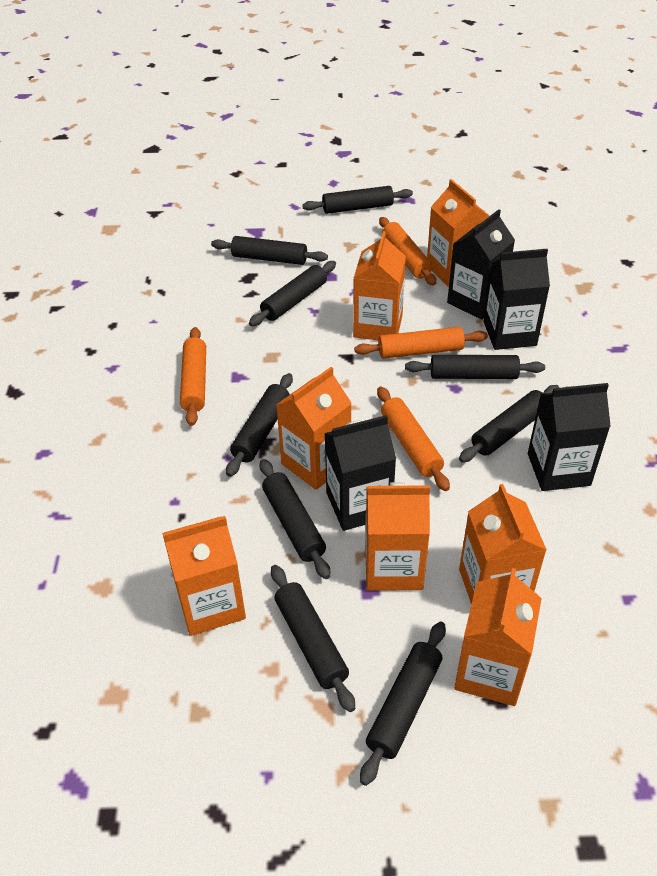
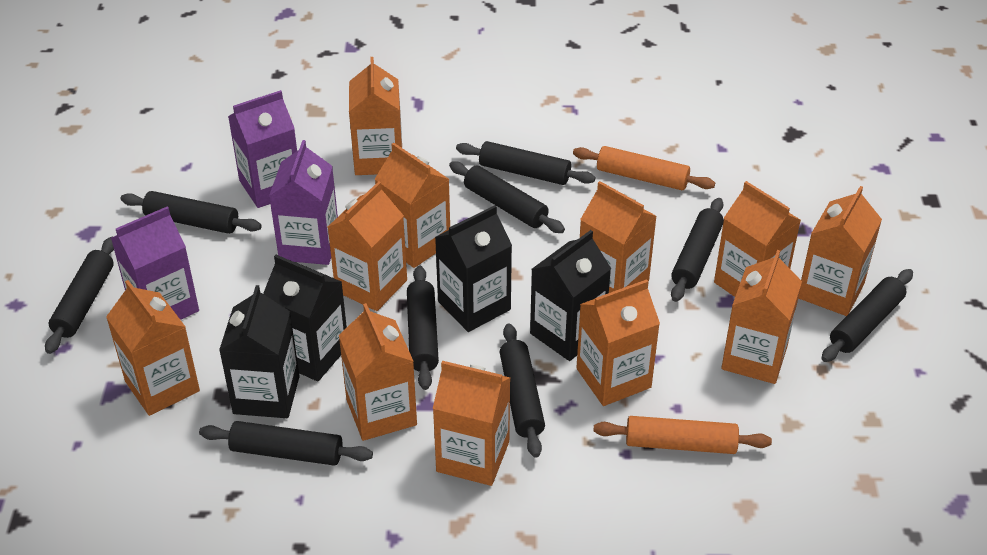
orange carton: 7 -> 11
orange rolling pin: 4 -> 2
purple carton: 0 -> 3

